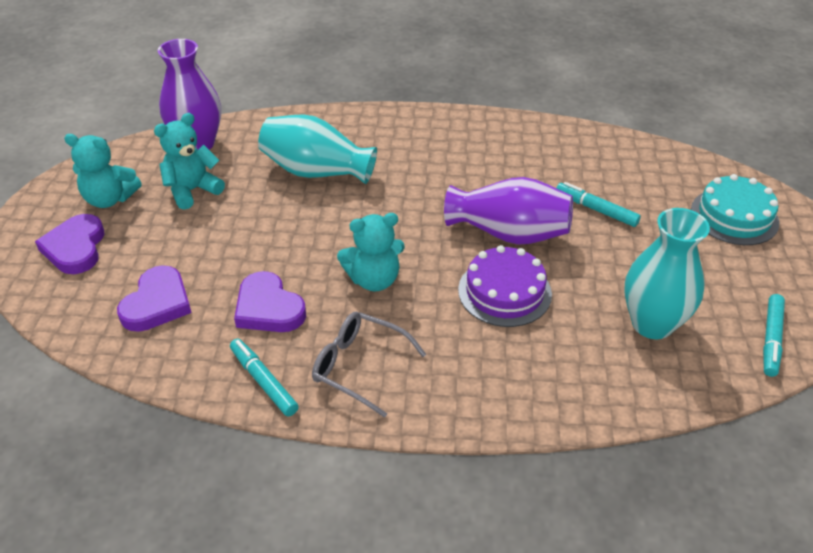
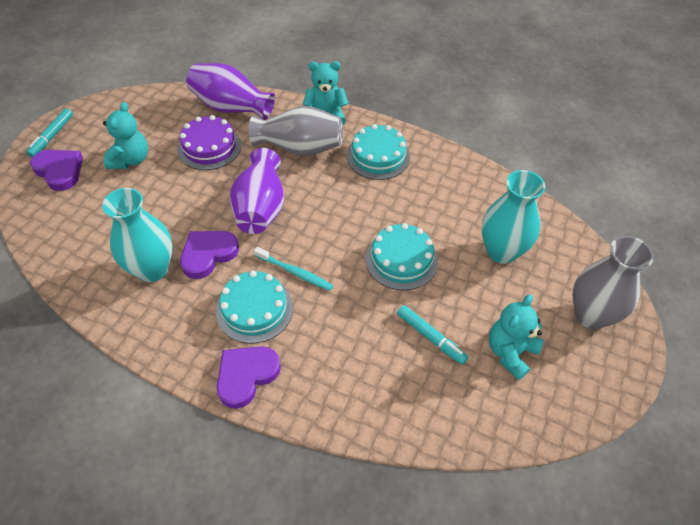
grey glasses: 1 -> 0
grey vase: 0 -> 2
turquoise cake: 1 -> 3
turquoise marker: 3 -> 2
turquoise toothbrush: 0 -> 1

